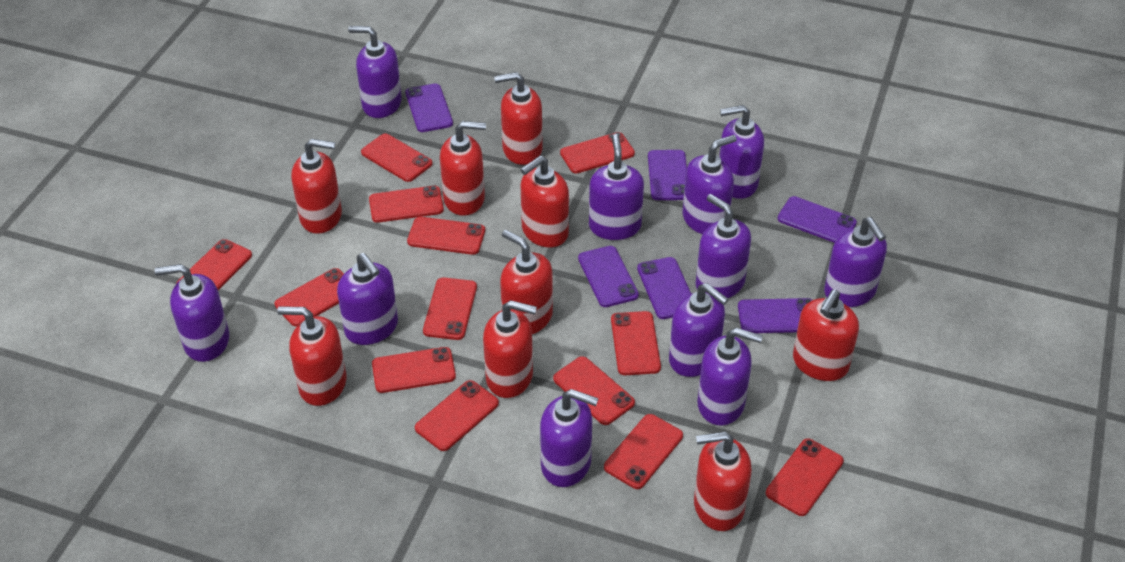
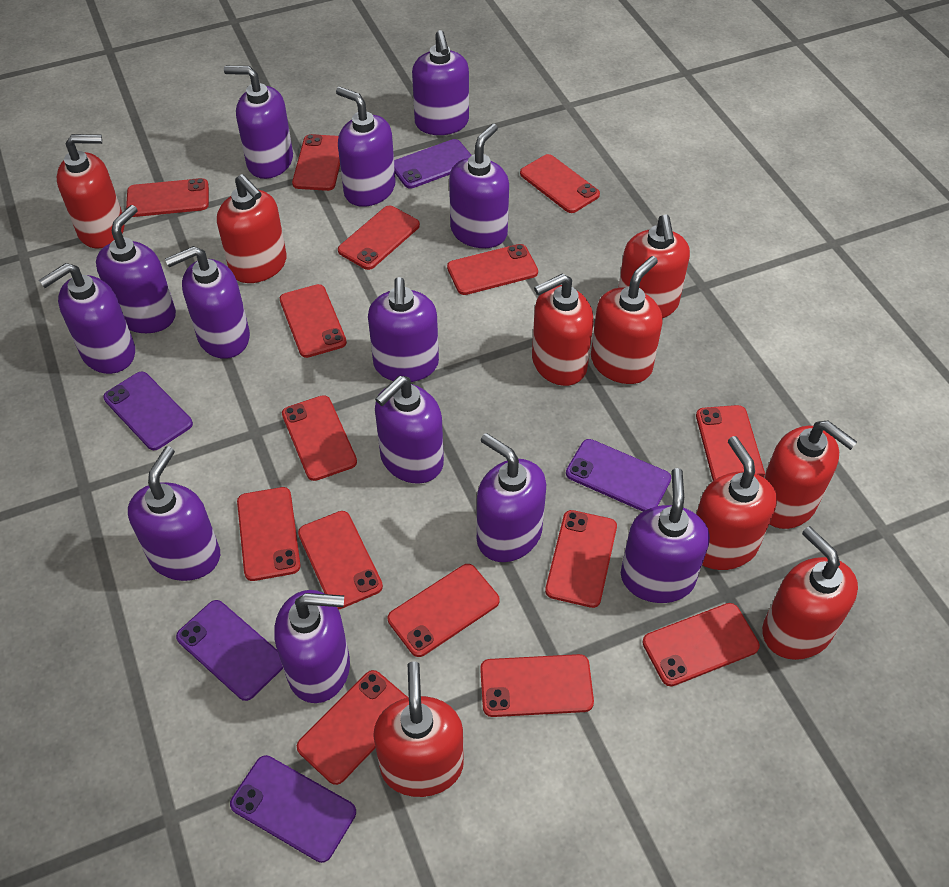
purple phone: 6 -> 5
purple soap dispenser: 11 -> 13
red phone: 13 -> 15

